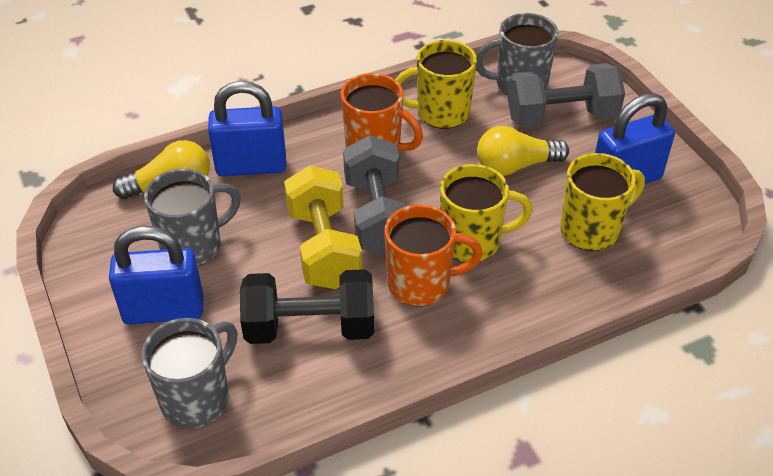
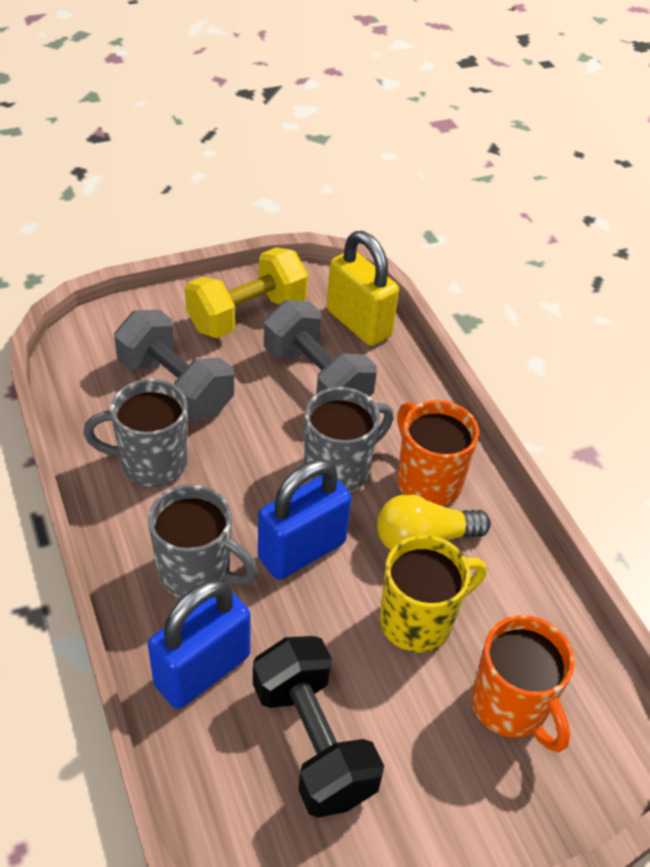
blue padlock: 3 -> 2
yellow light bulb: 2 -> 1
yellow mug: 3 -> 1
yellow padlock: 0 -> 1

